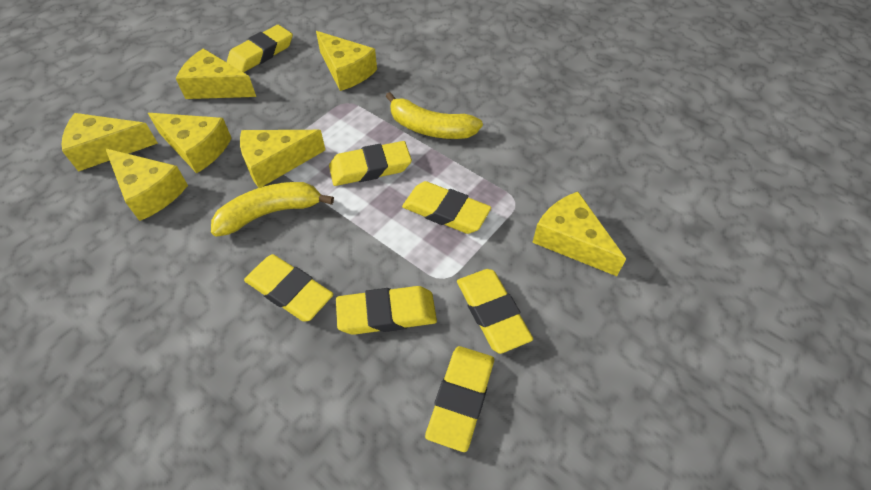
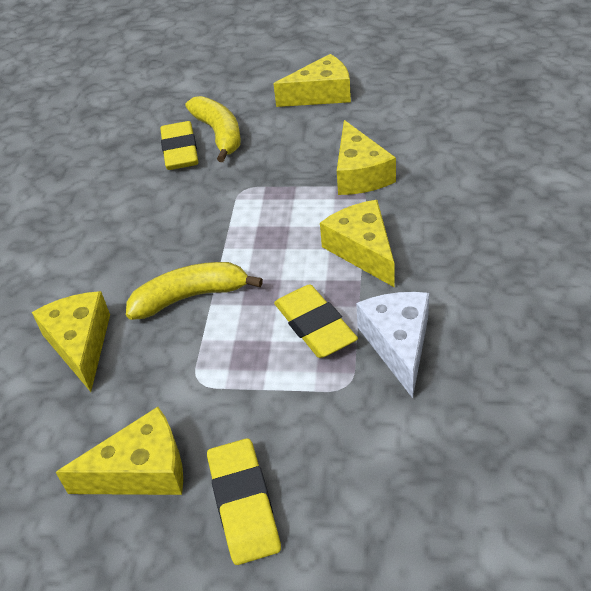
white cheese: 0 -> 1
yellow cheese: 7 -> 5
yellow eraser: 7 -> 3

